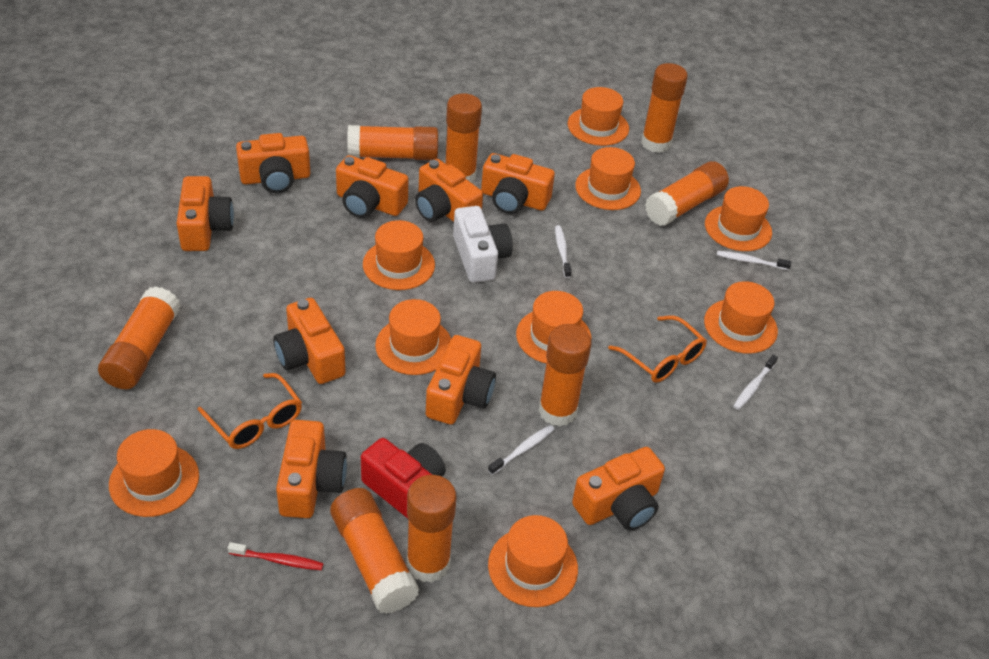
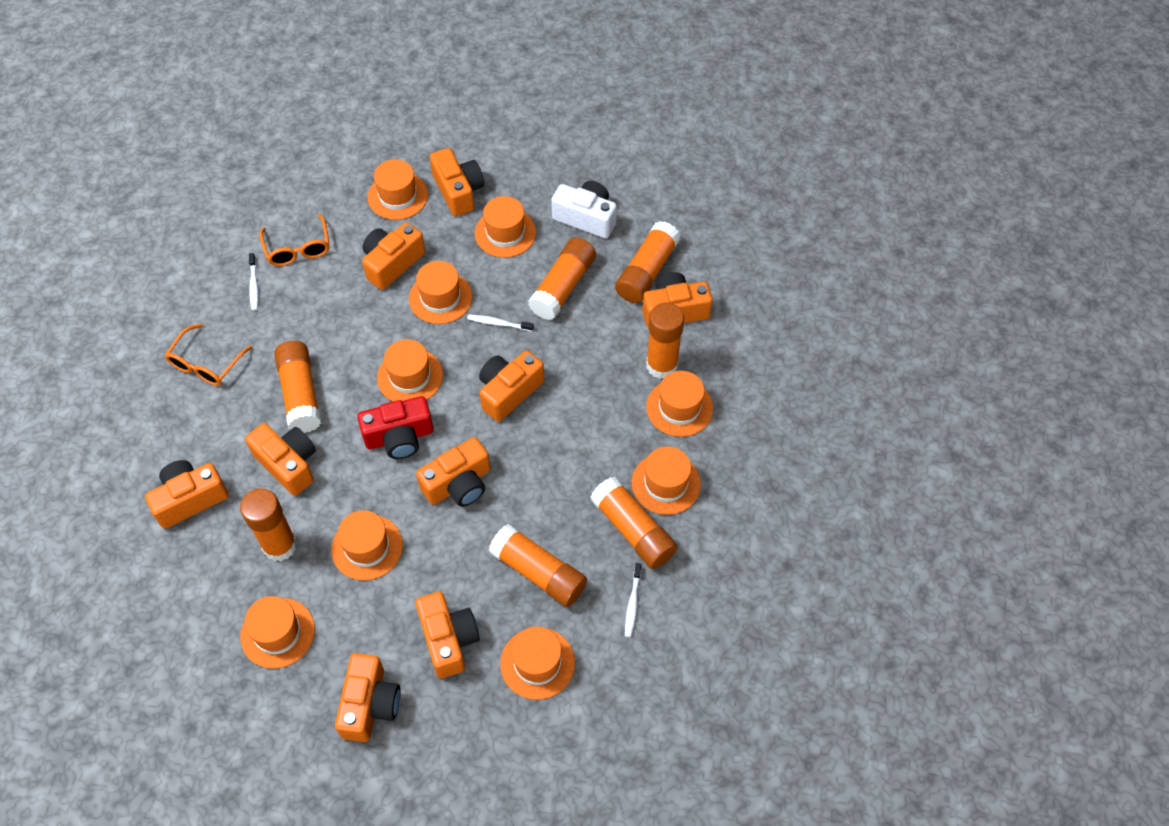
orange glue stick: 8 -> 7
red toothbrush: 1 -> 0
white toothbrush: 4 -> 3

